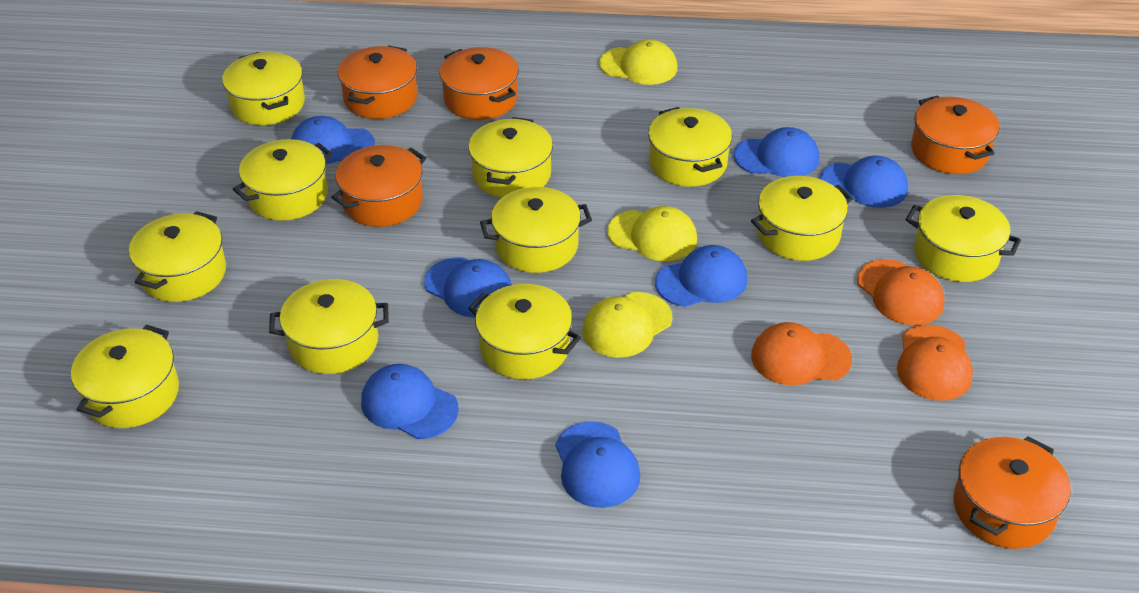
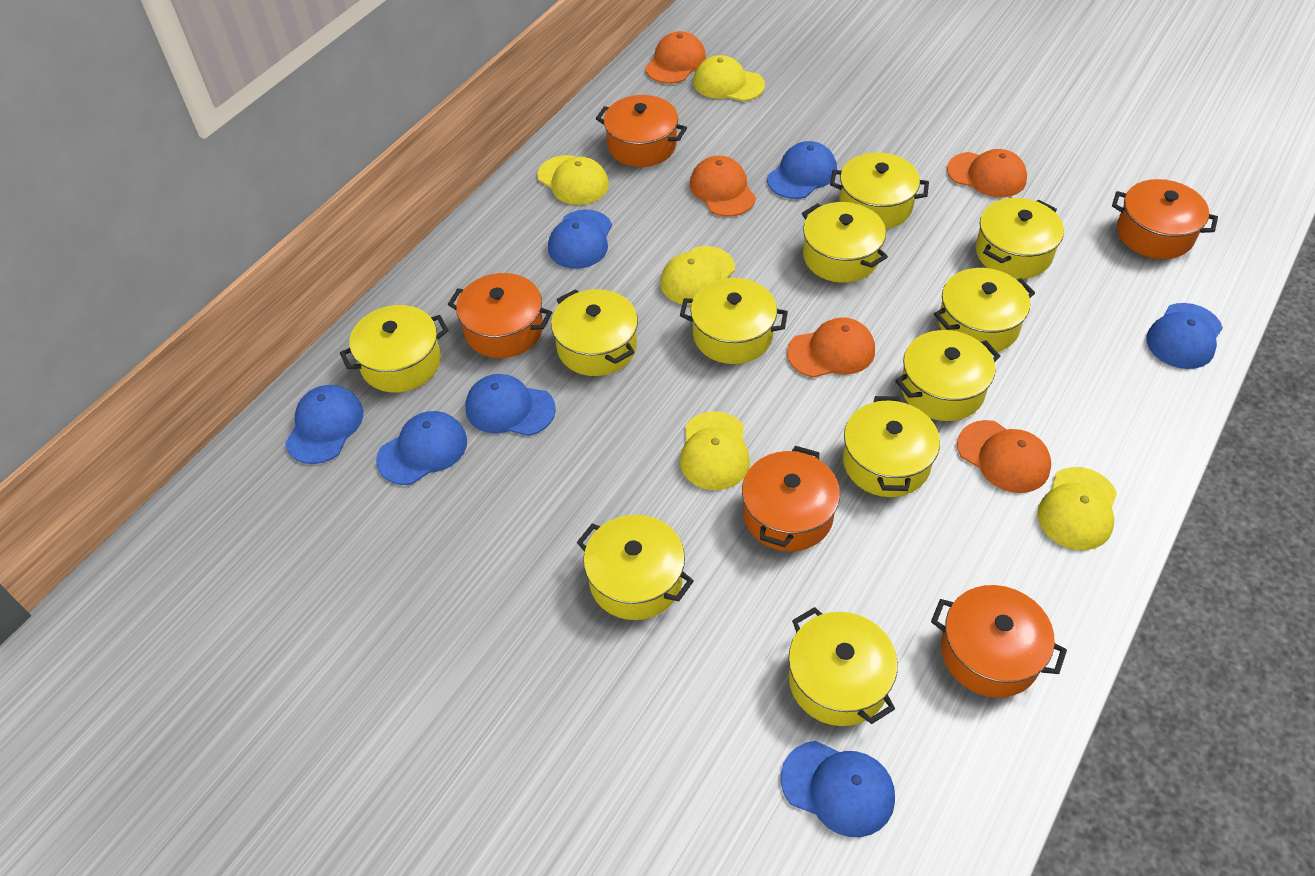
orange cap: 3 -> 5
yellow cap: 3 -> 5

